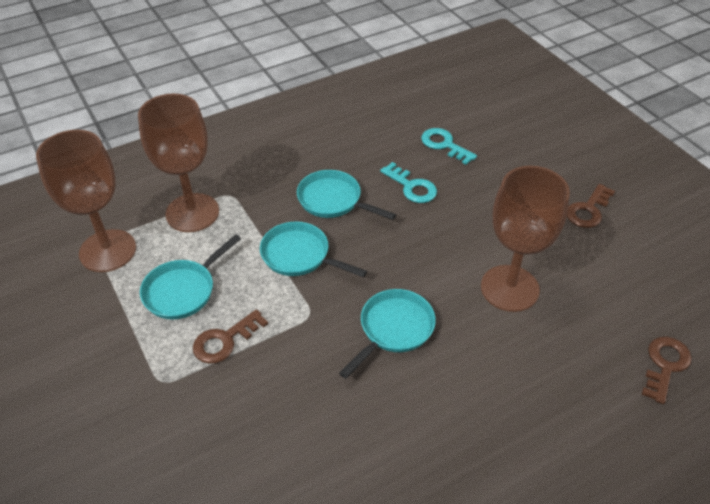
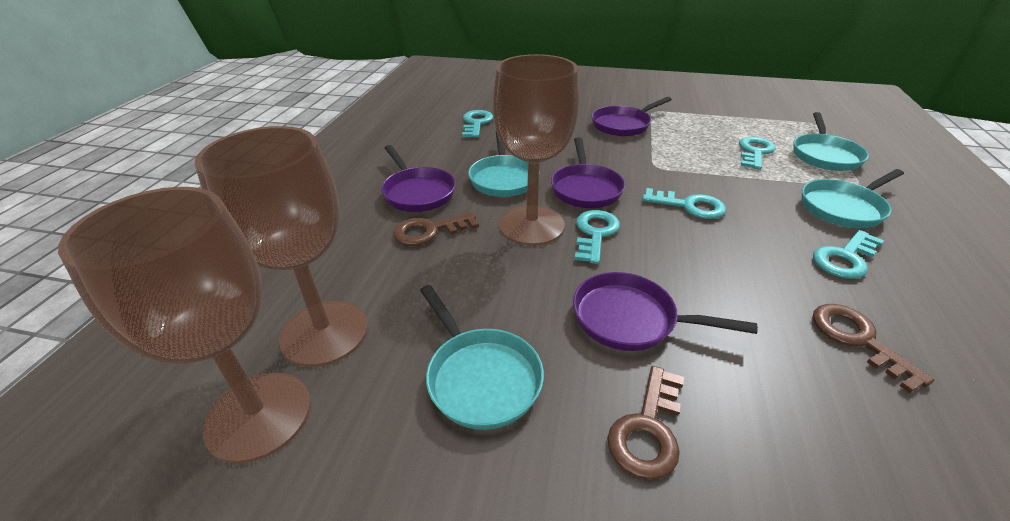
purple pan: 0 -> 4
turquoise key: 2 -> 5

